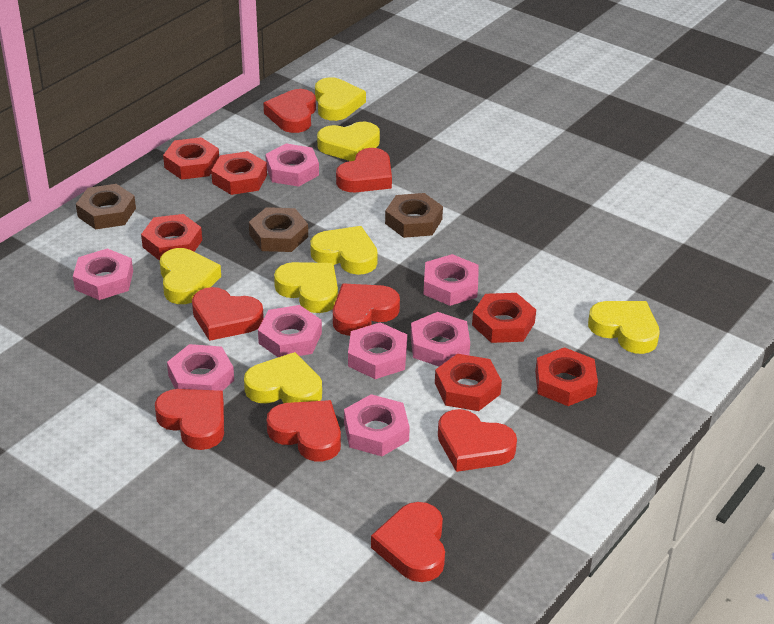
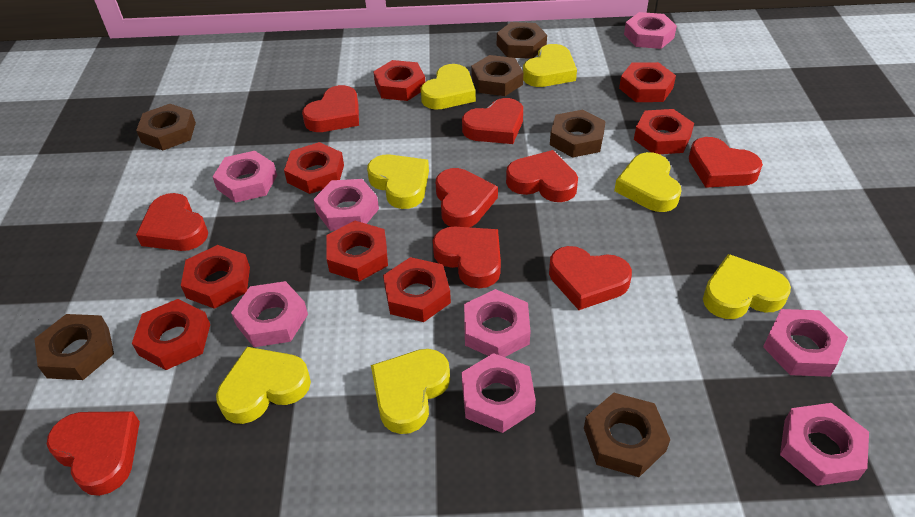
brown nut: 3 -> 6
red heart: 8 -> 9
red nut: 6 -> 8

